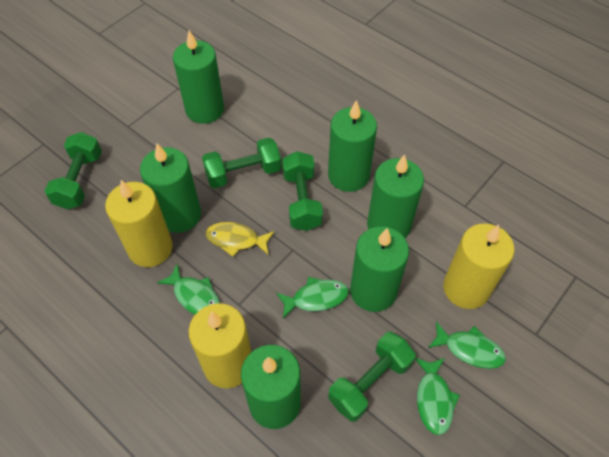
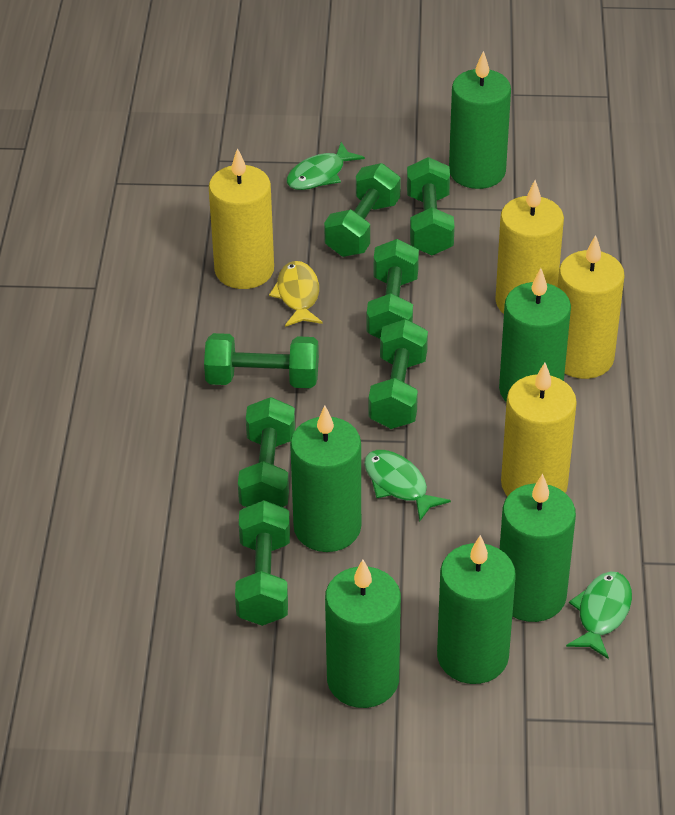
green dumbbell: 4 -> 7
green fish: 4 -> 3
yellow candle: 3 -> 4

